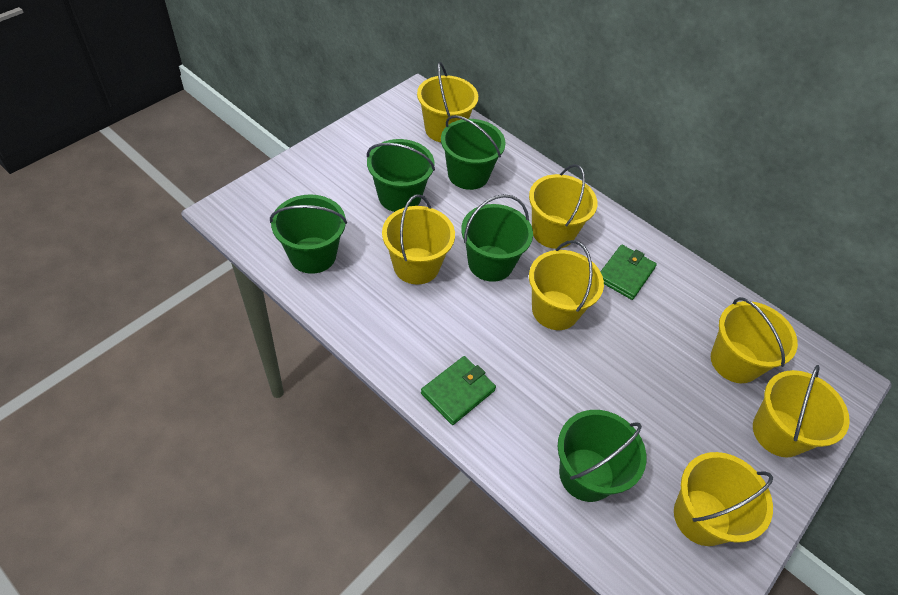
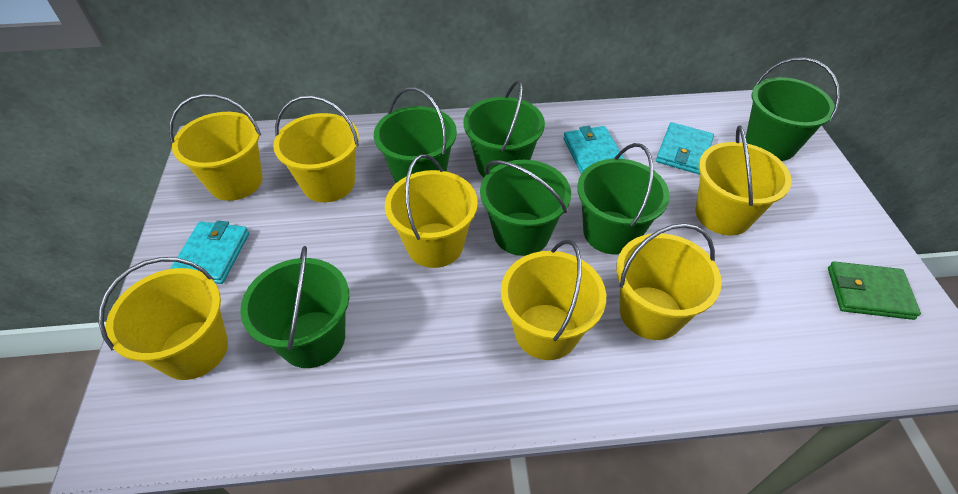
green bucket: 5 -> 6
green wallet: 2 -> 1
turquoise wallet: 0 -> 3

